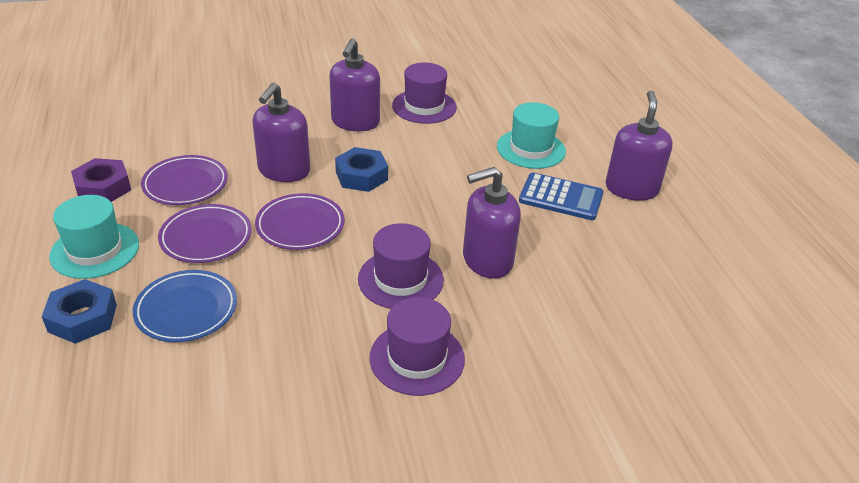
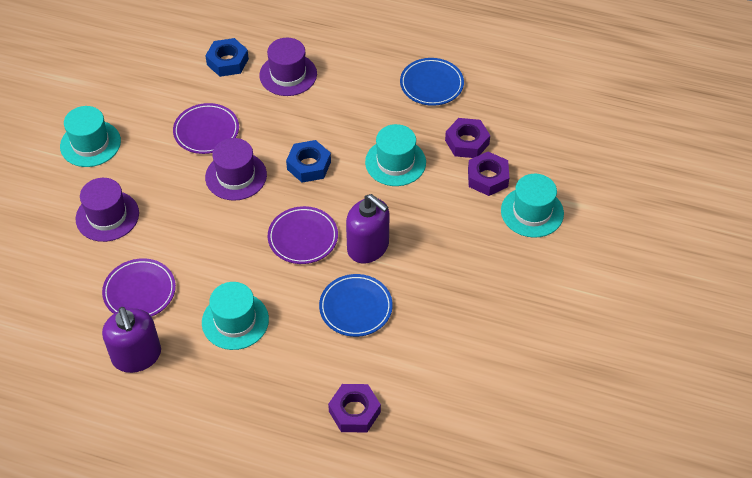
blue calculator: 1 -> 0
blue plate: 1 -> 2
purple nut: 1 -> 3
purple soap dispenser: 4 -> 2
turquoise hat: 2 -> 4

